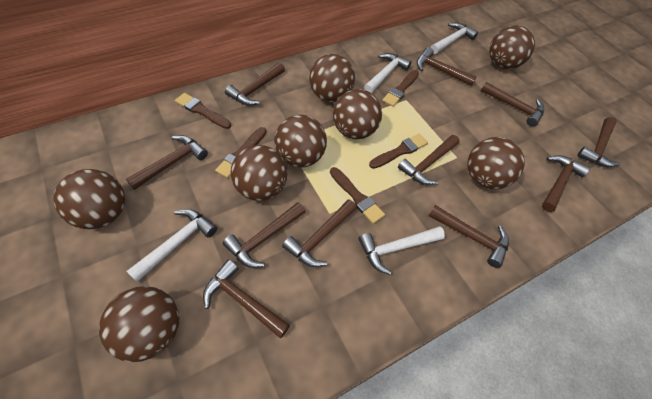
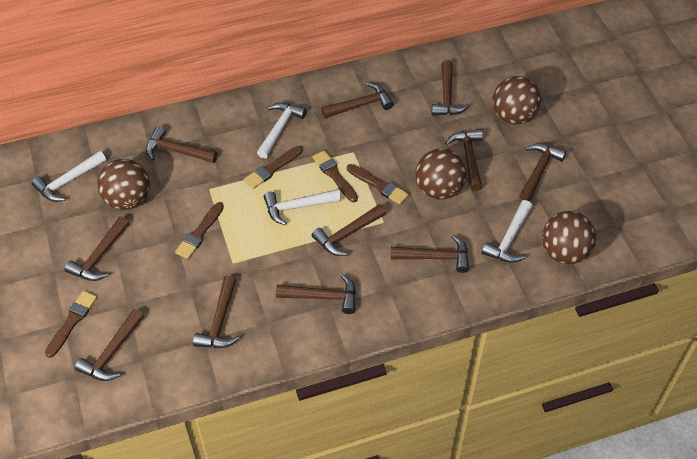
brown ball: 8 -> 4

